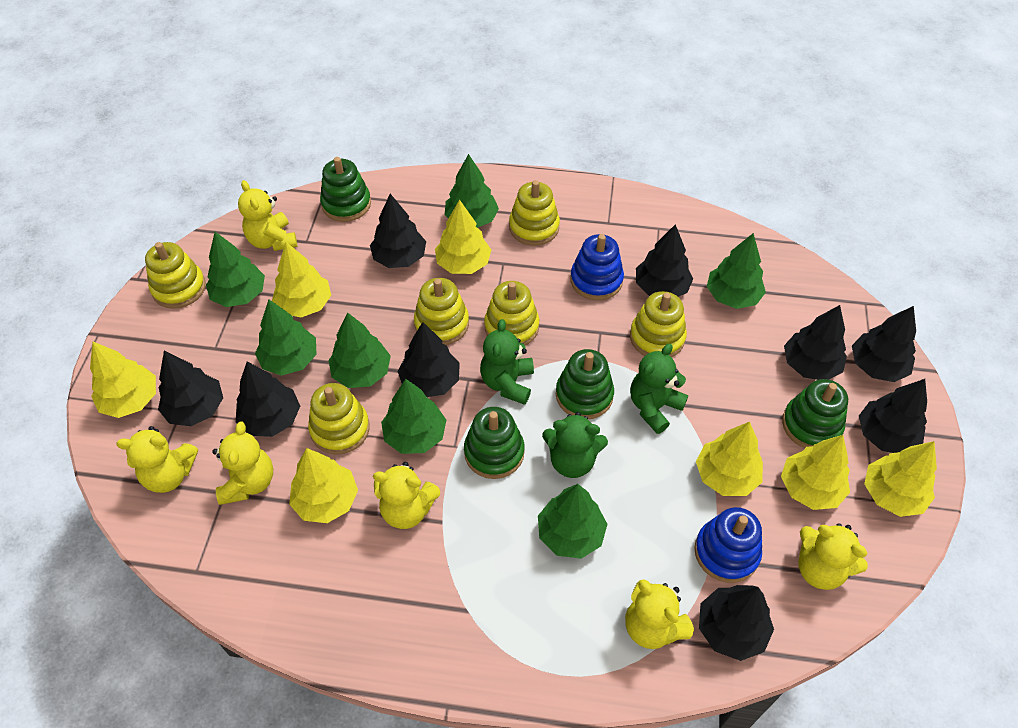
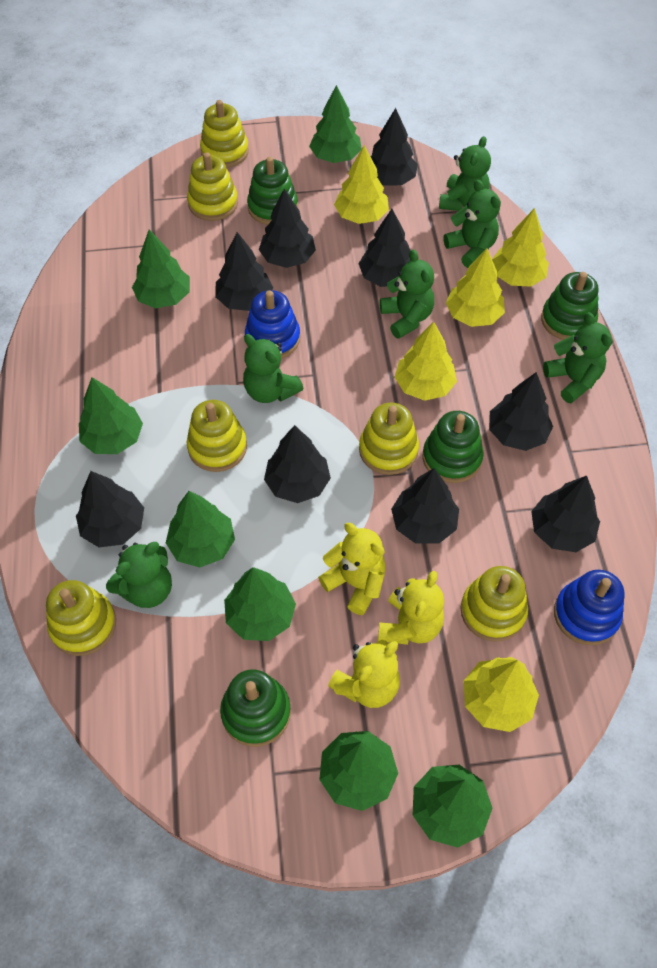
green teddy bear: 3 -> 6
yellow teddy bear: 6 -> 3
yellow tree: 7 -> 5

